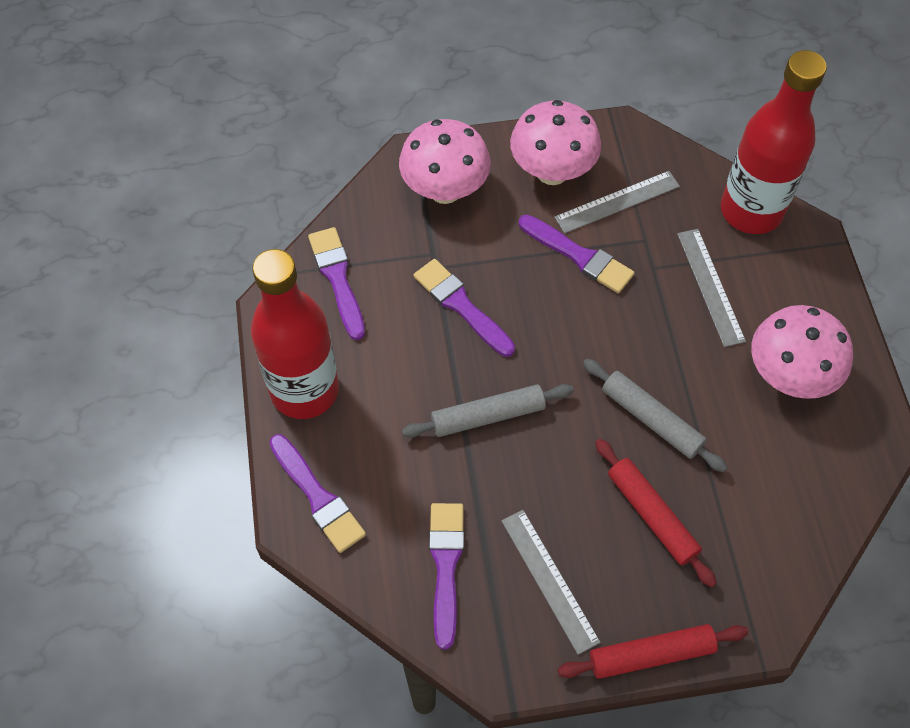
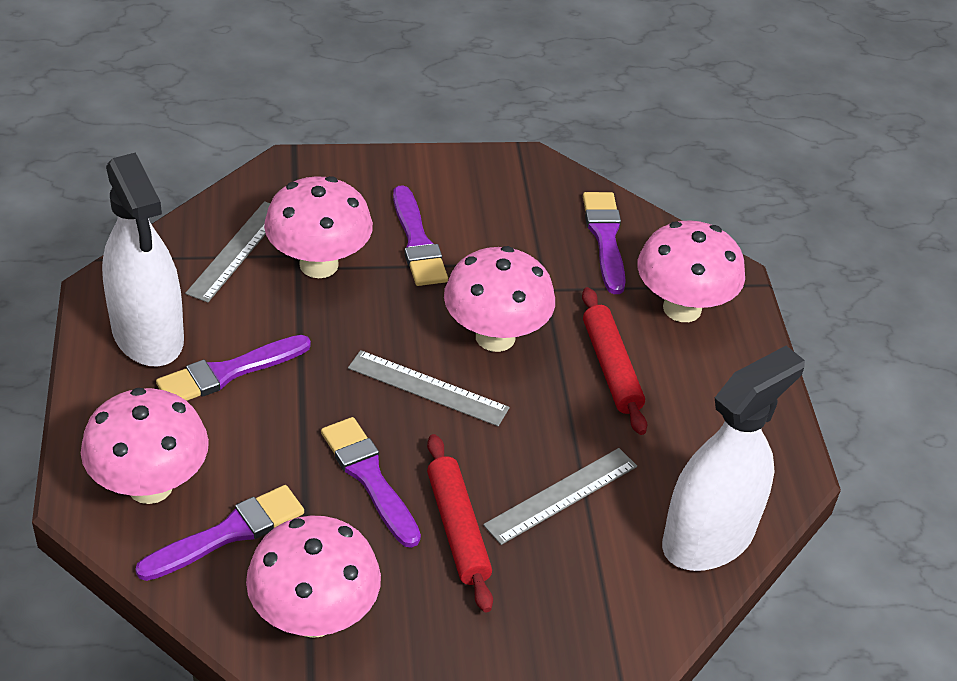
grey rolling pin: 2 -> 0
pink mushroom: 3 -> 5
red bottle: 2 -> 0
white spray bottle: 0 -> 2

